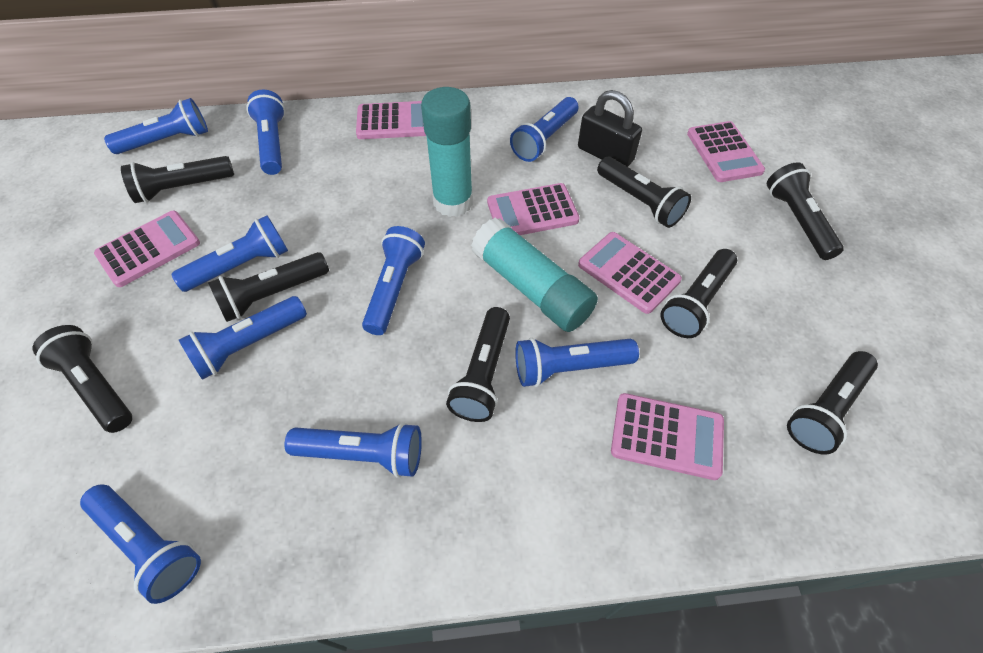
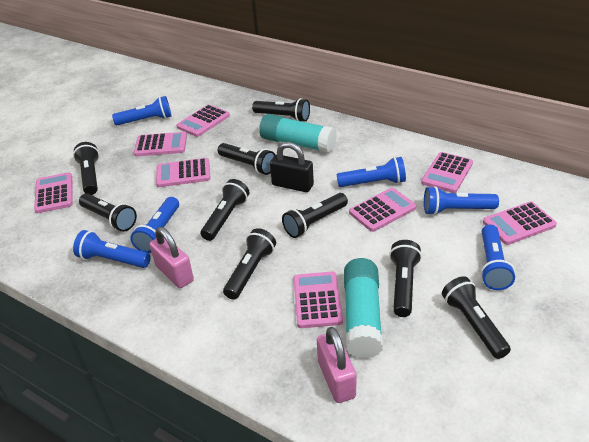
black flashlight: 8 -> 9
blue flashlight: 9 -> 6
pink calculator: 6 -> 8
pink padlock: 0 -> 2

